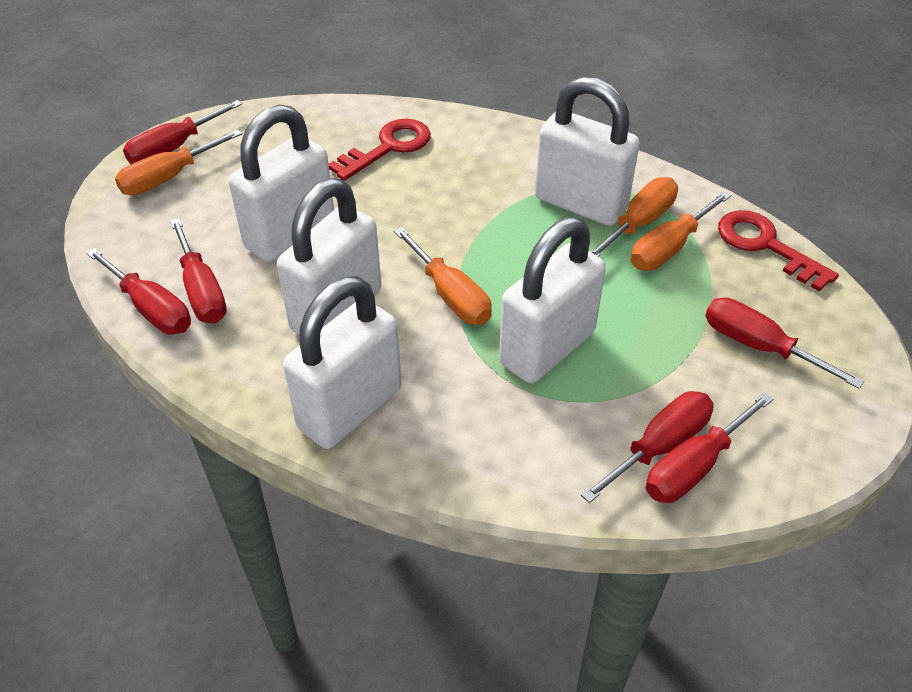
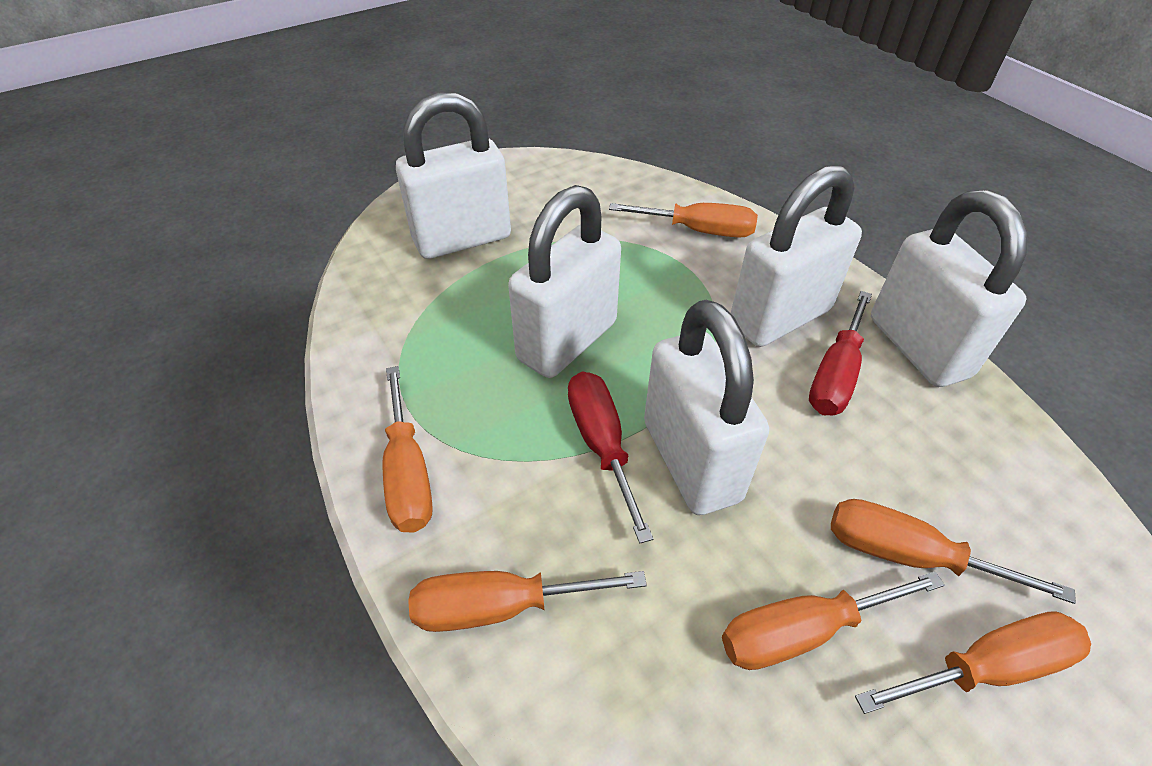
orange screwdriver: 4 -> 6
red key: 2 -> 0
red screwdriver: 6 -> 2

